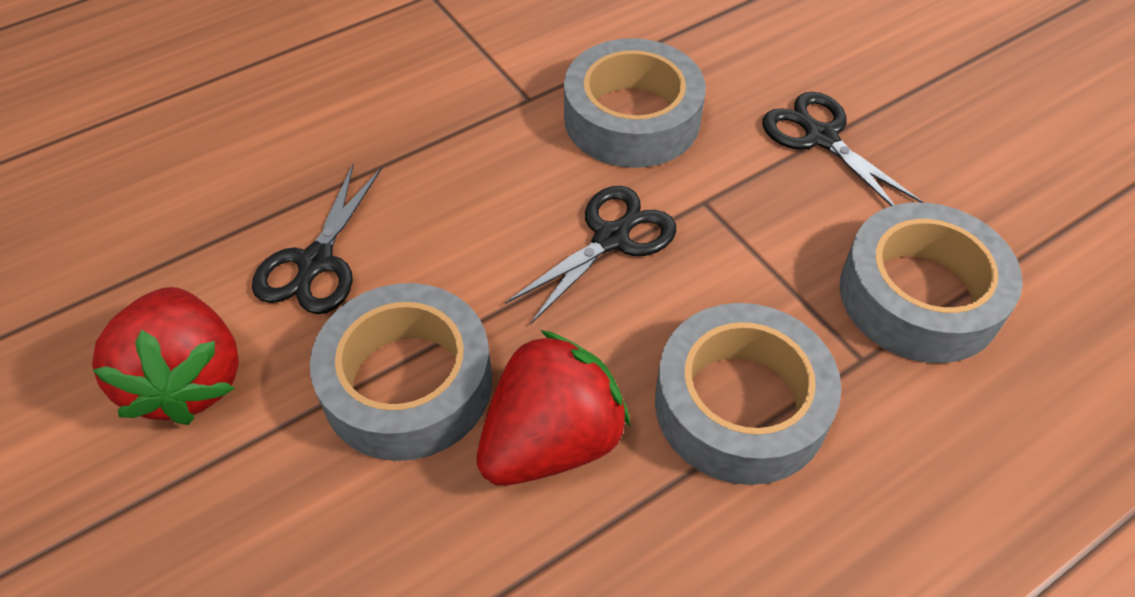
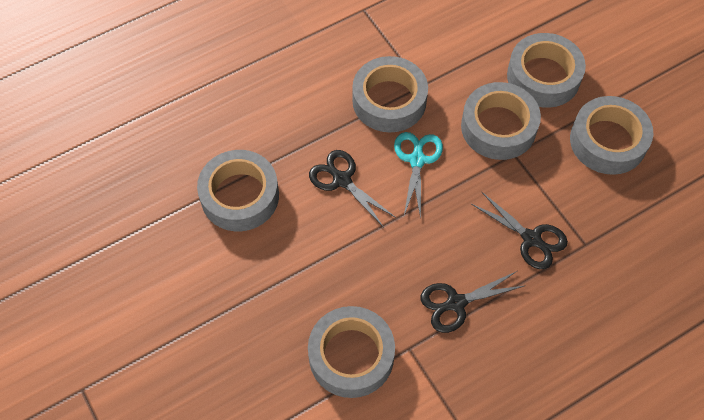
grey tape: 4 -> 6
red strawberry: 2 -> 0
turquoise scissors: 0 -> 1

